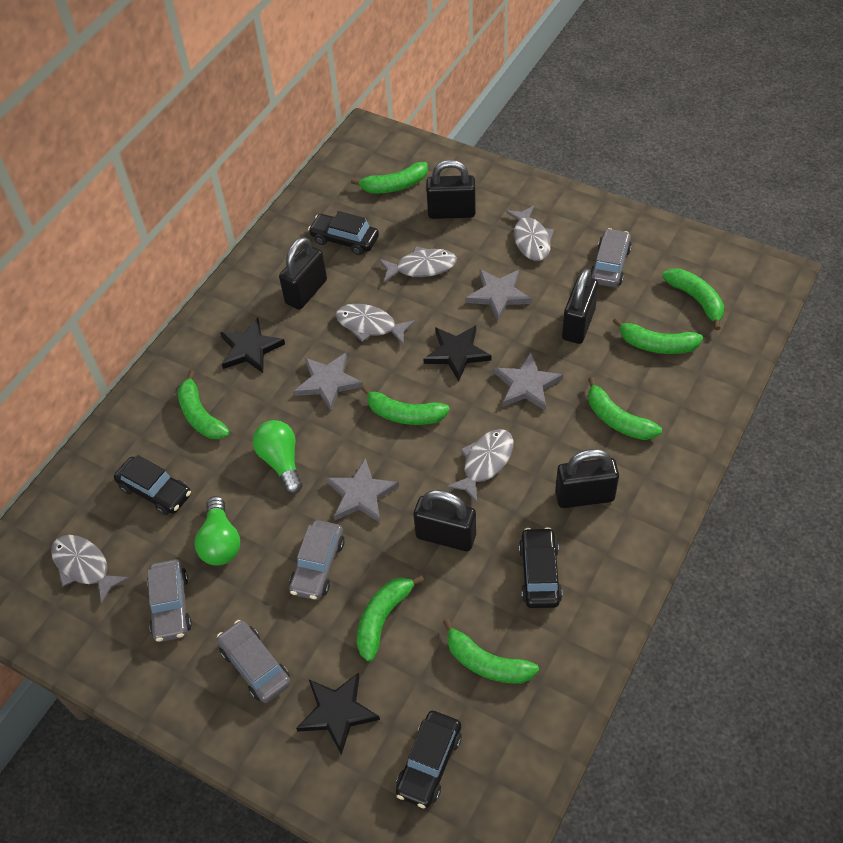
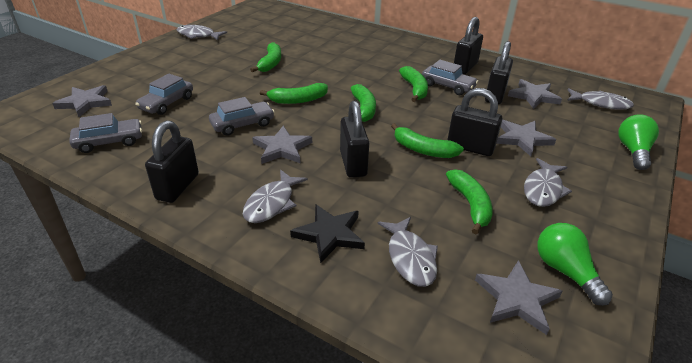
black car: 4 -> 0
black star: 3 -> 1
green banana: 8 -> 6
grey star: 4 -> 5

